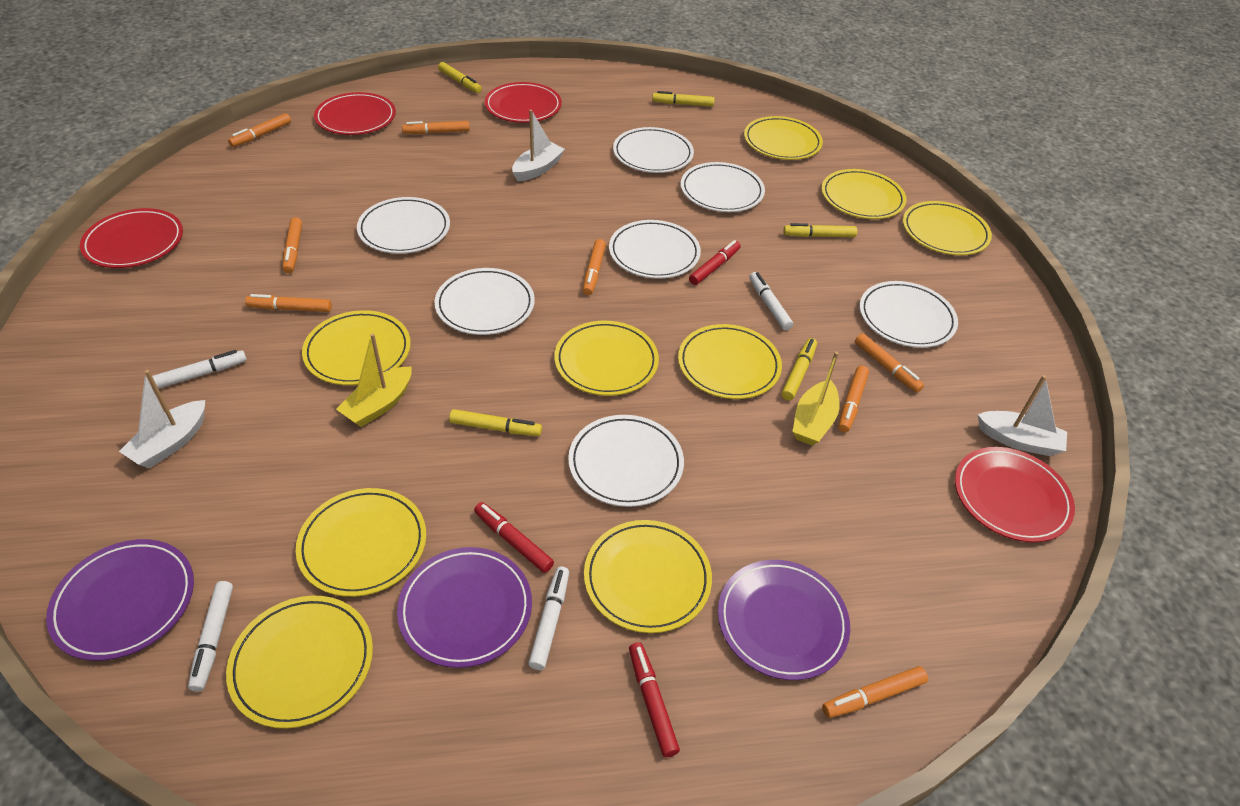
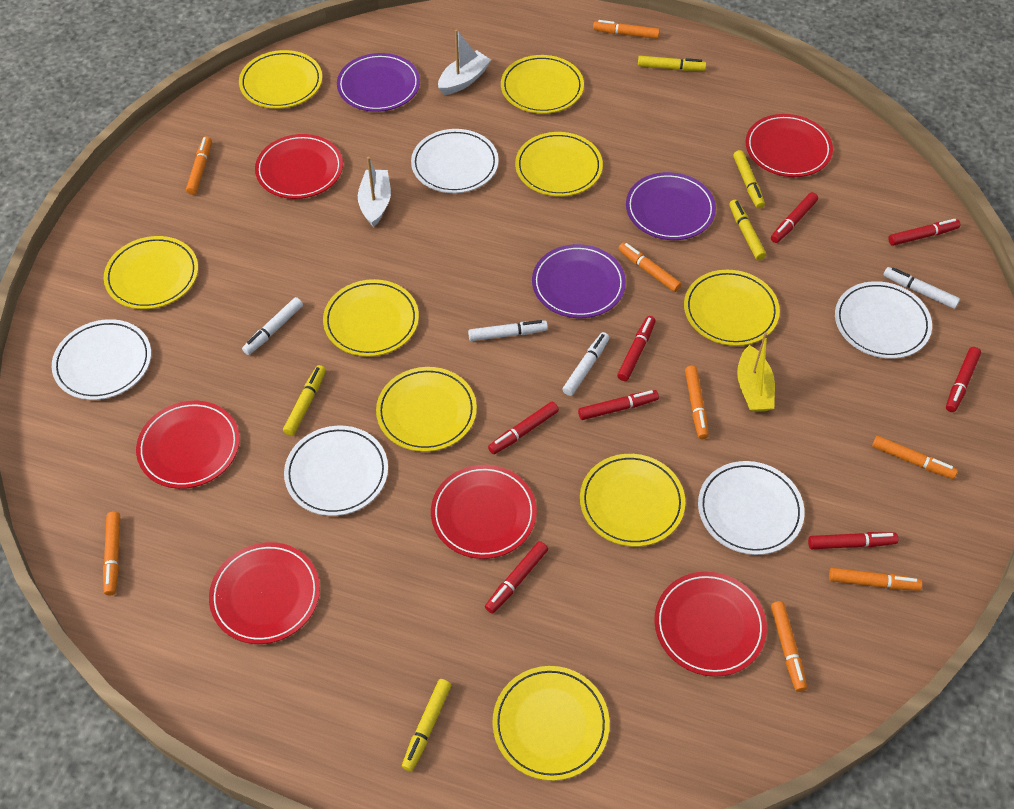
red marker: 3 -> 8
red plate: 4 -> 6
white boat: 3 -> 2
white plate: 7 -> 5
yellow boat: 2 -> 1

